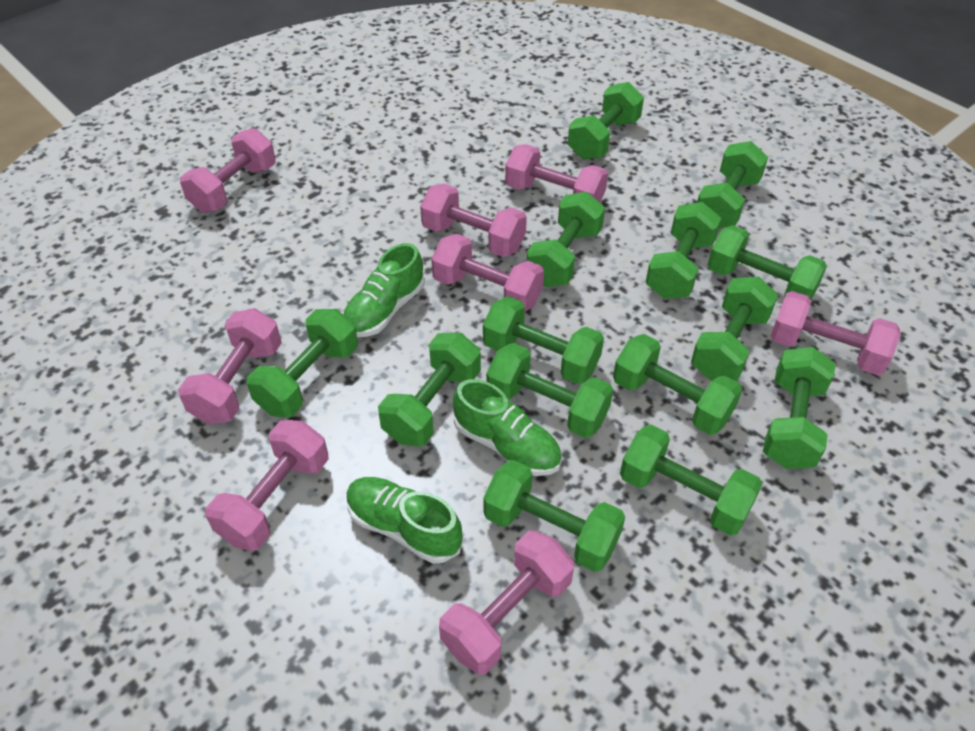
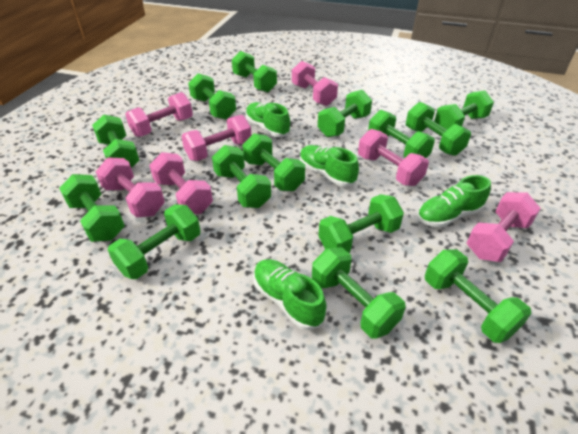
green shoe: 3 -> 4
pink dumbbell: 8 -> 7

